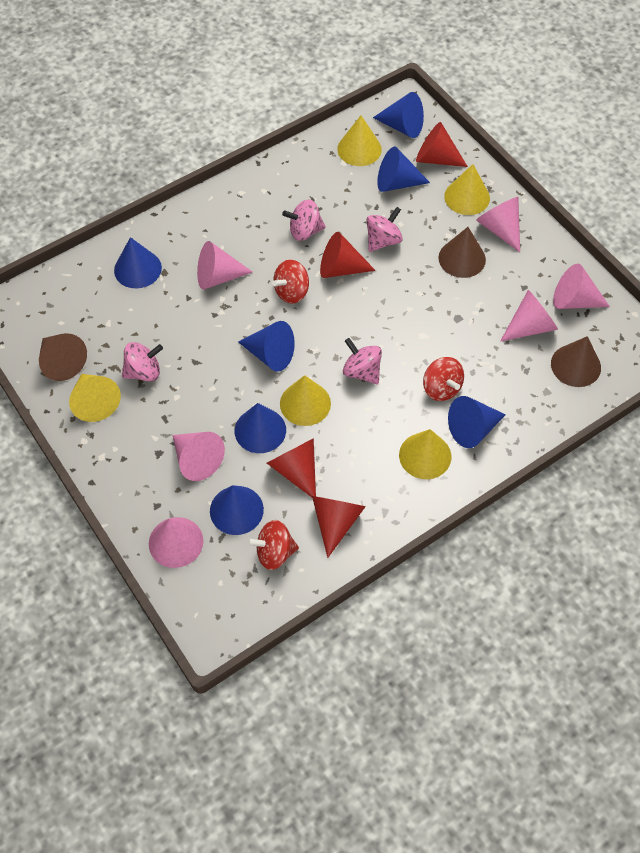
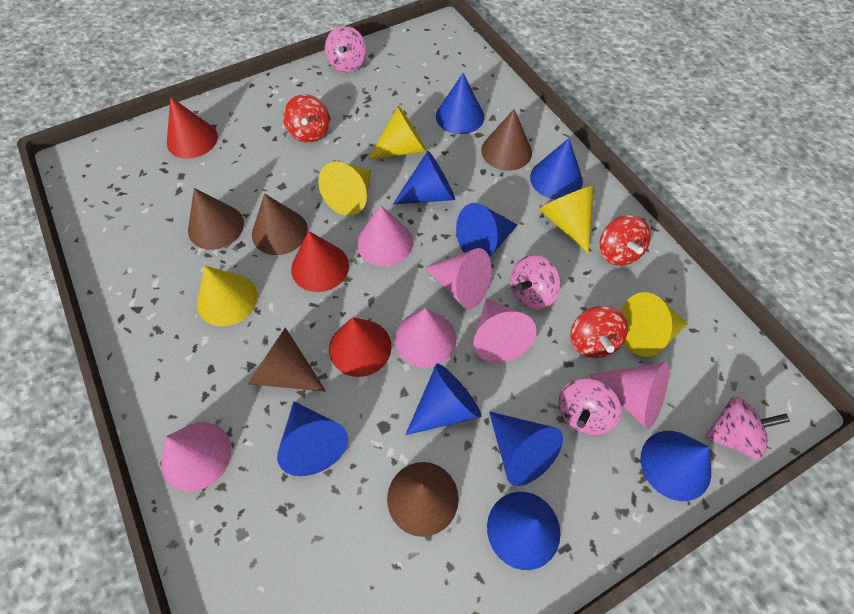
blue cone: 7 -> 9
brown cone: 3 -> 5
red cone: 4 -> 3

